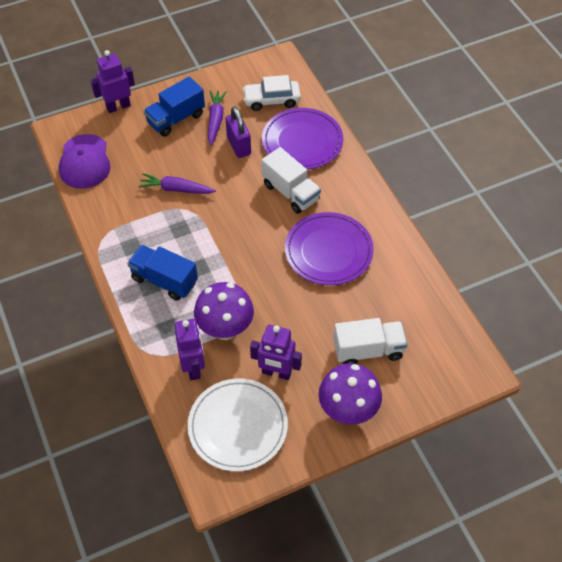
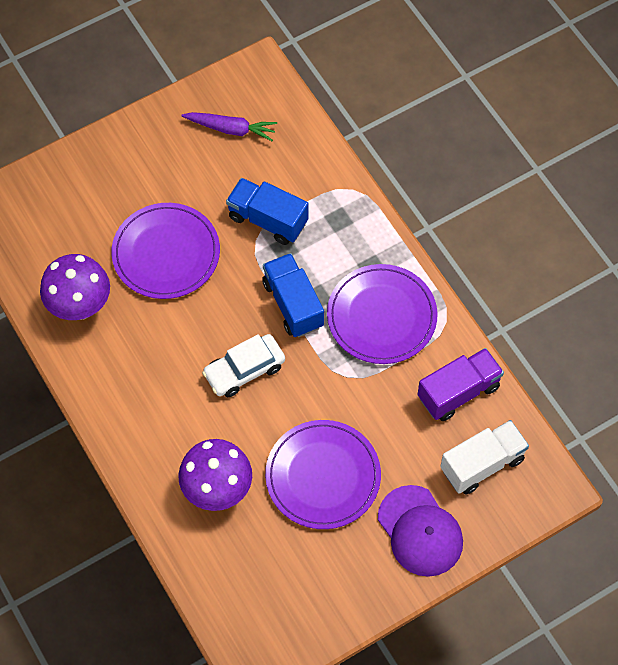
purple carrot: 2 -> 1
purple padlock: 1 -> 0
purple plate: 2 -> 3
purple robot: 3 -> 0
purple truck: 0 -> 1
white plate: 1 -> 0
white truck: 2 -> 1

